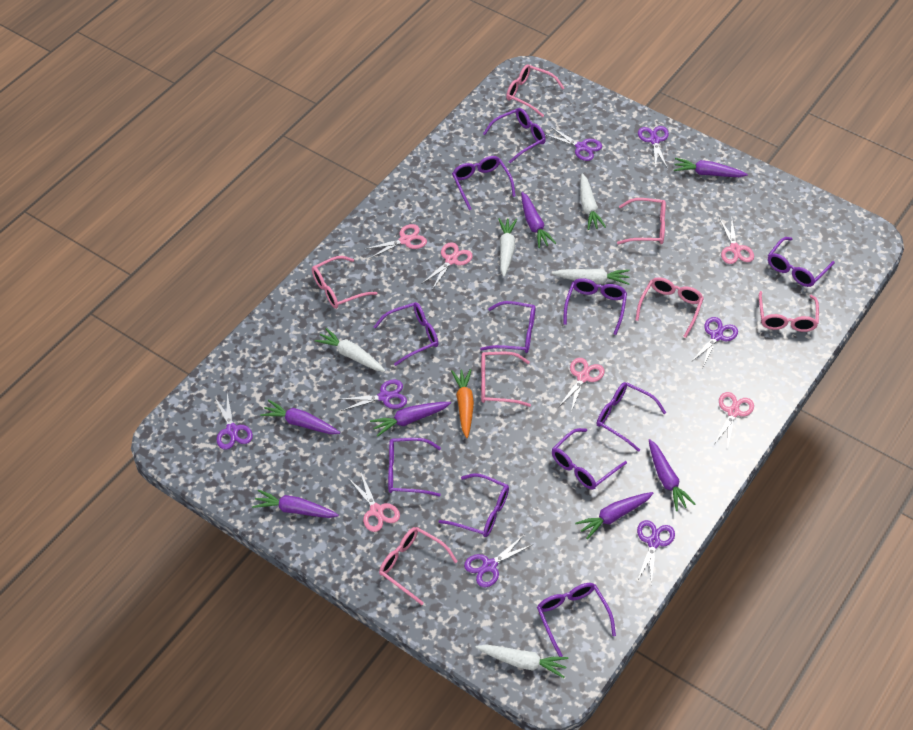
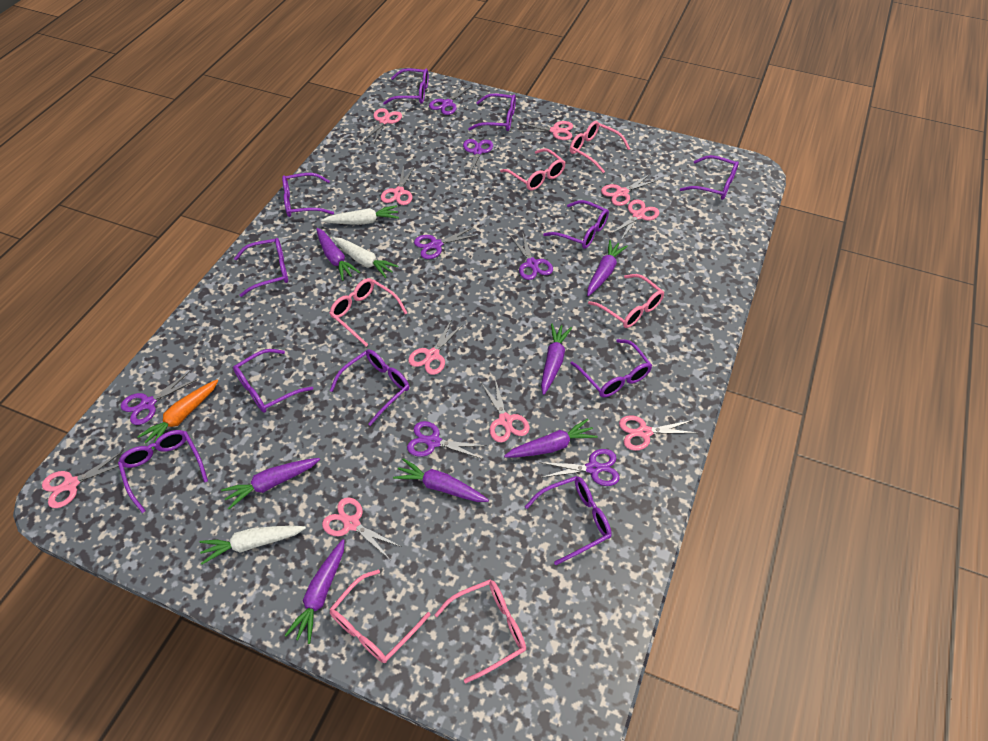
pink glasses: 7 -> 6
pink scissors: 6 -> 10
white carrot: 5 -> 3

